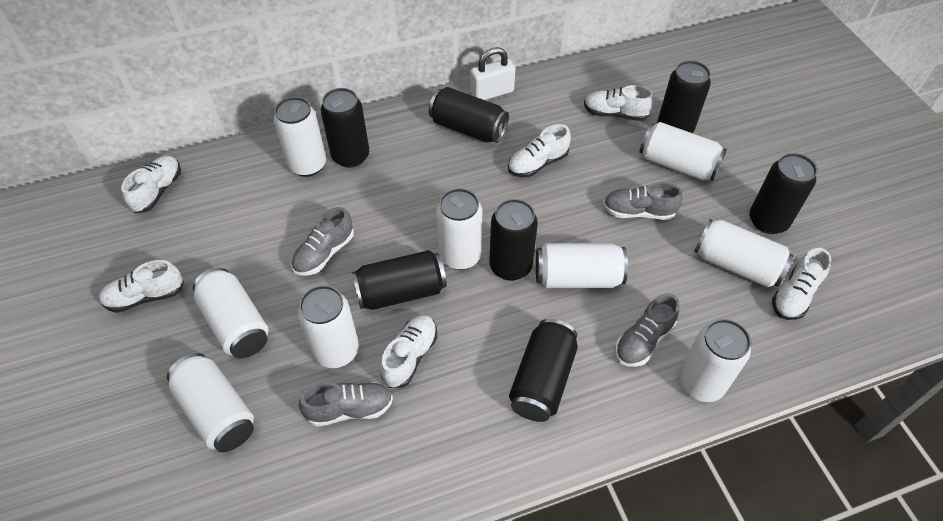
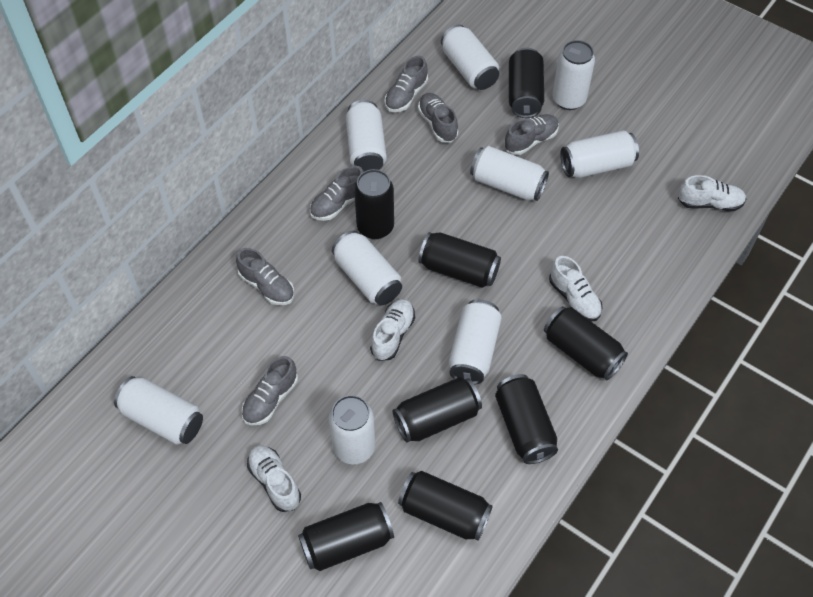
black can: 7 -> 8
grey shoe: 4 -> 6
white padlock: 1 -> 0
white shoe: 6 -> 4

